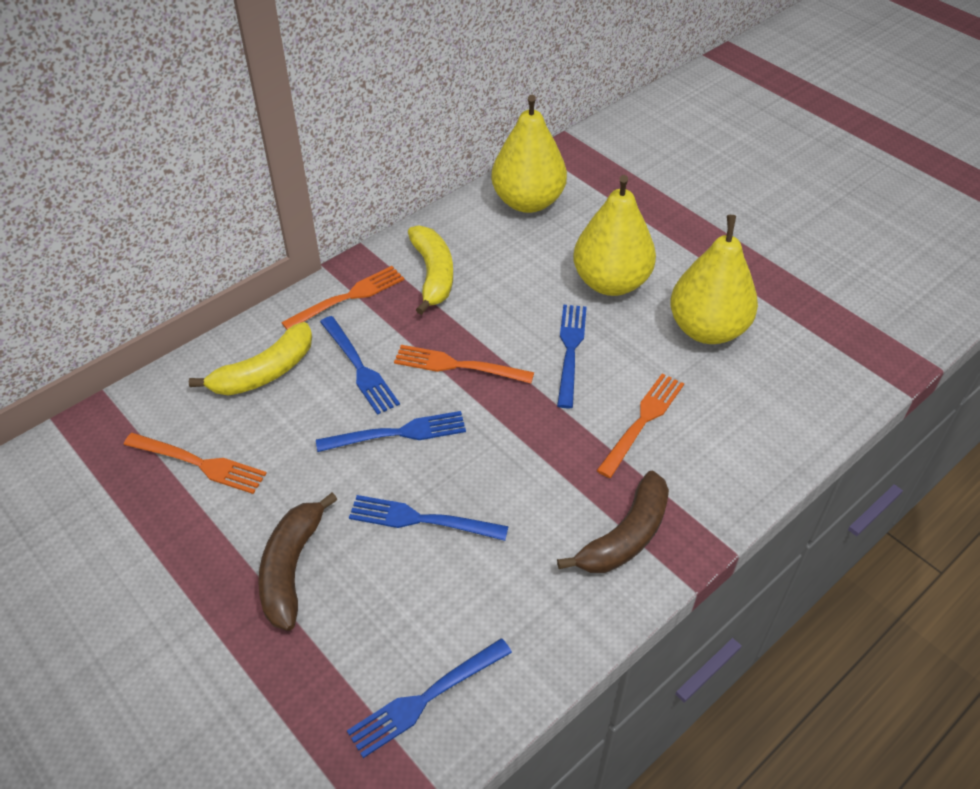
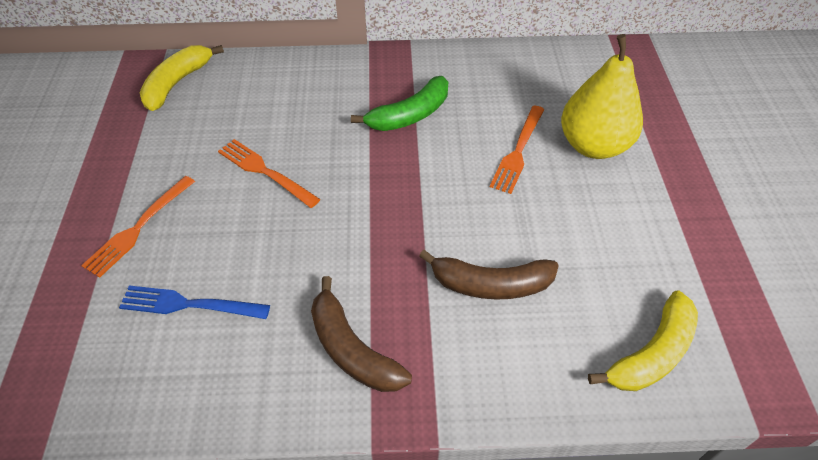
blue fork: 5 -> 1
green banana: 0 -> 1
orange fork: 4 -> 3
yellow pear: 3 -> 1

